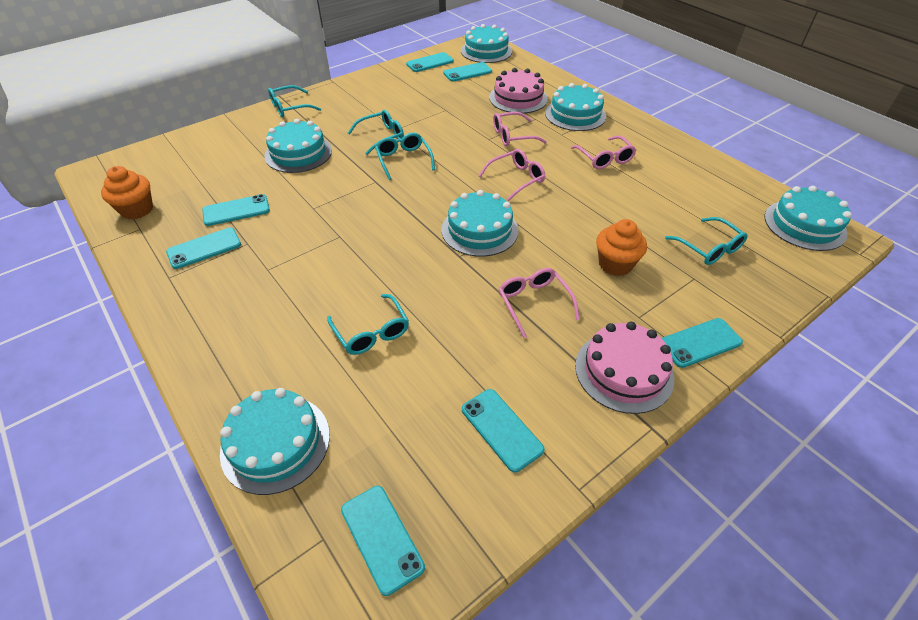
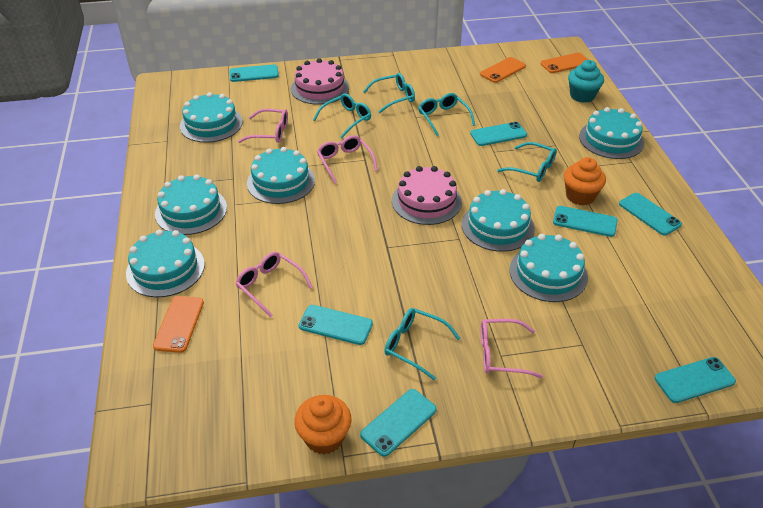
orange phone: 0 -> 3
turquoise cake: 6 -> 7
turquoise cupcake: 0 -> 1

